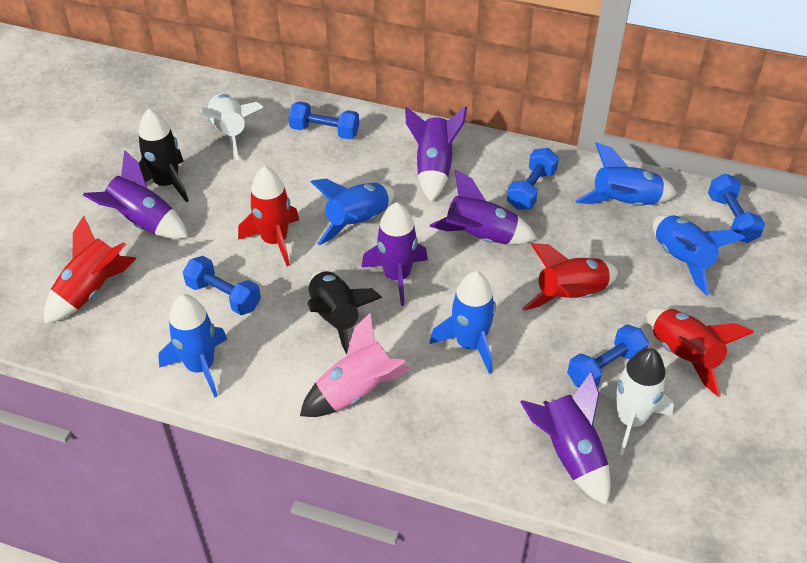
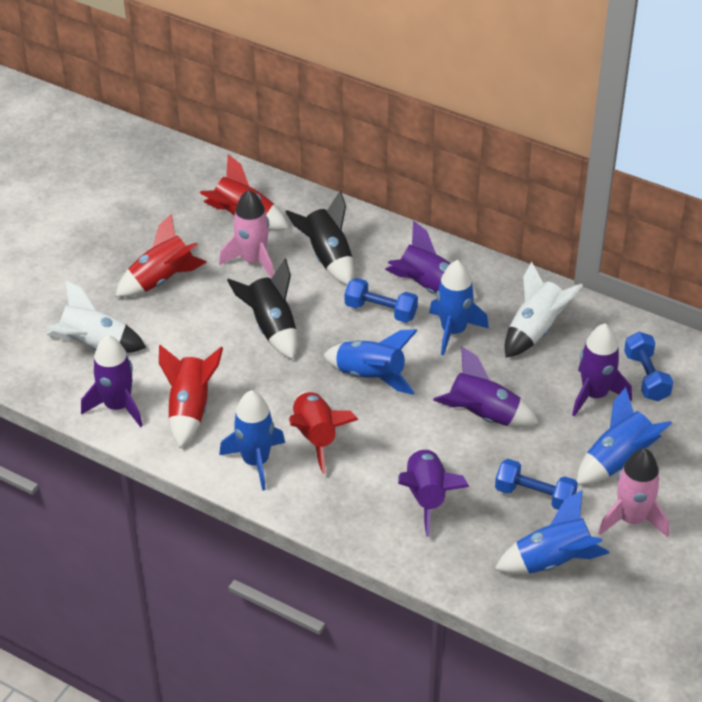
blue dumbbell: 5 -> 3
pink rocket: 1 -> 2

